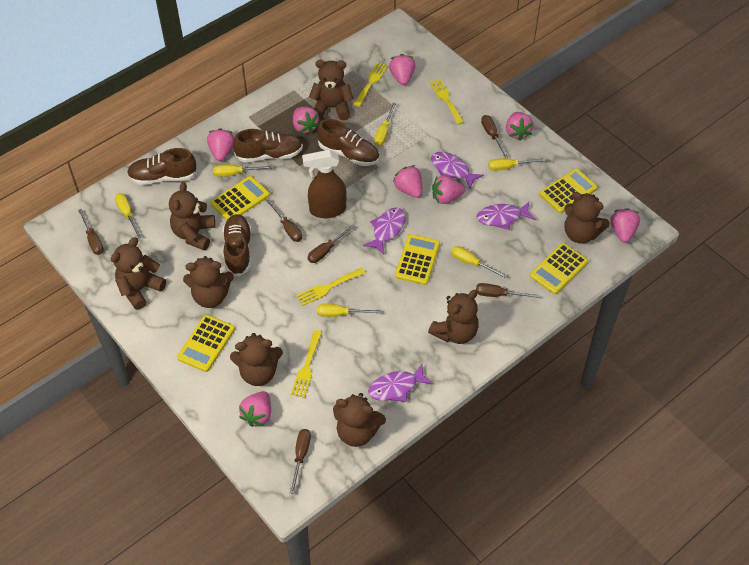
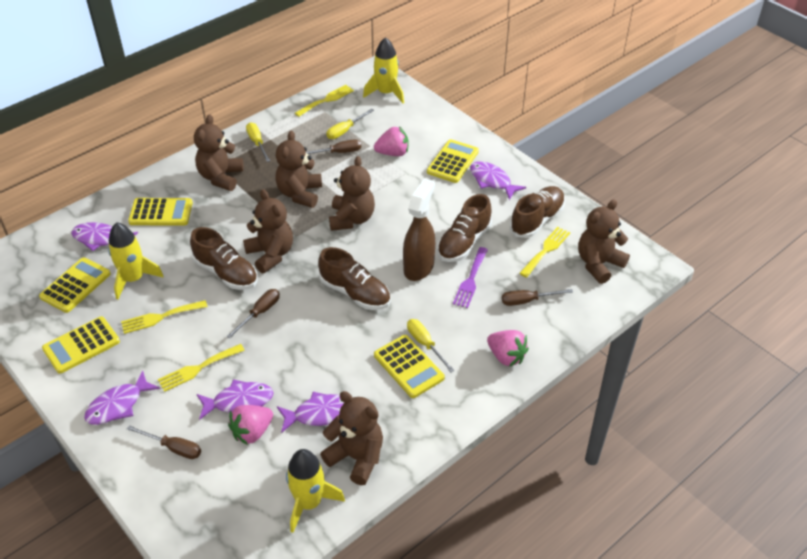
brown screwdriver: 6 -> 4
brown teddy bear: 8 -> 6
pink strawberry: 8 -> 3
purple fish: 4 -> 5
purple fork: 0 -> 1
yellow rocket: 0 -> 3
yellow screwdriver: 6 -> 3

